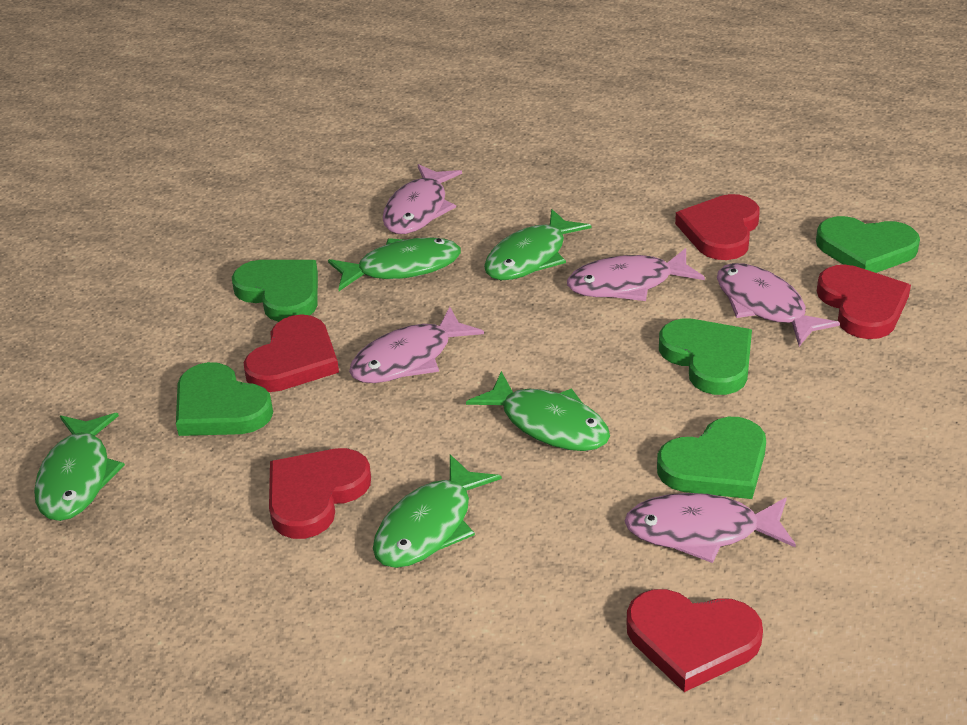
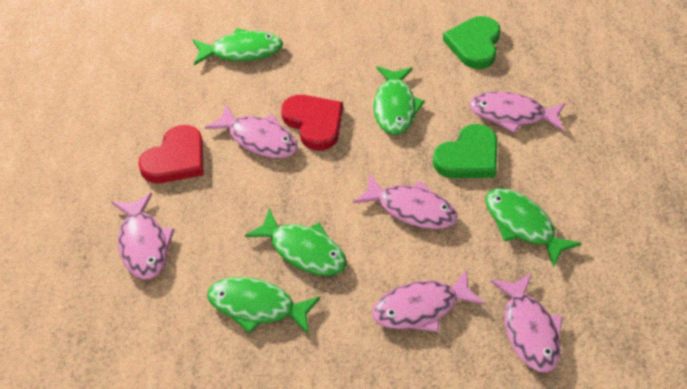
green heart: 5 -> 2
pink fish: 5 -> 6
red heart: 5 -> 2

